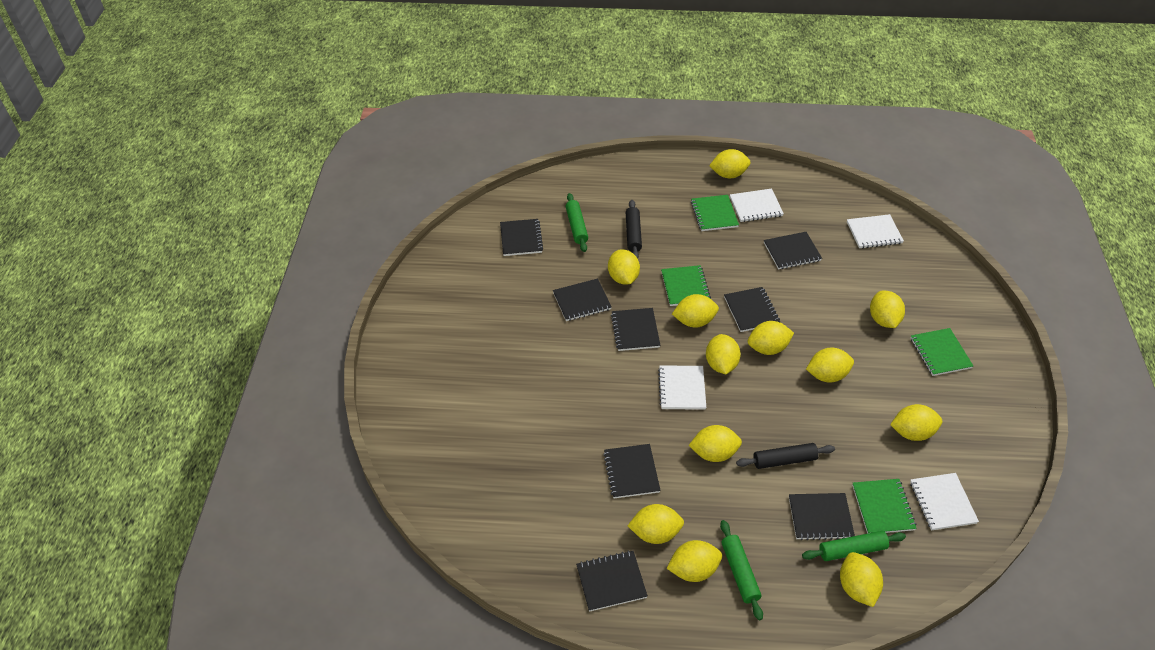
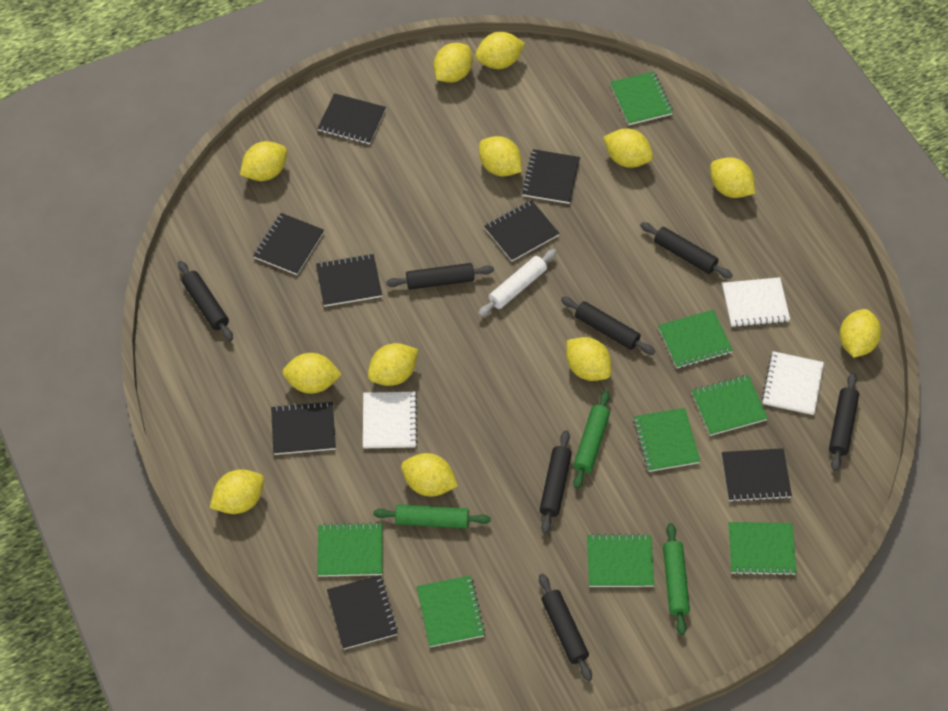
black rolling pin: 2 -> 7
green notebook: 4 -> 8
white notebook: 4 -> 3
white rolling pin: 0 -> 1

